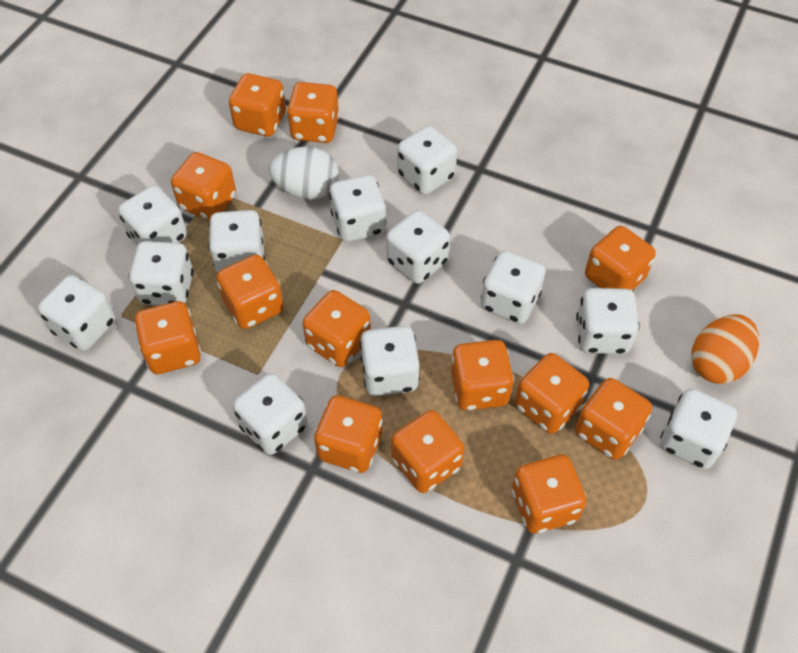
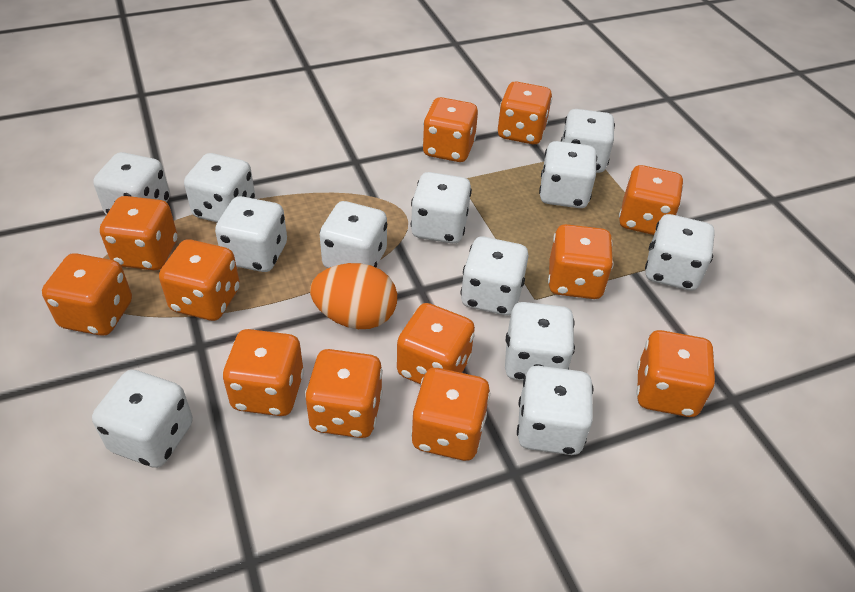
orange dice: 13 -> 12
white egg: 1 -> 0

